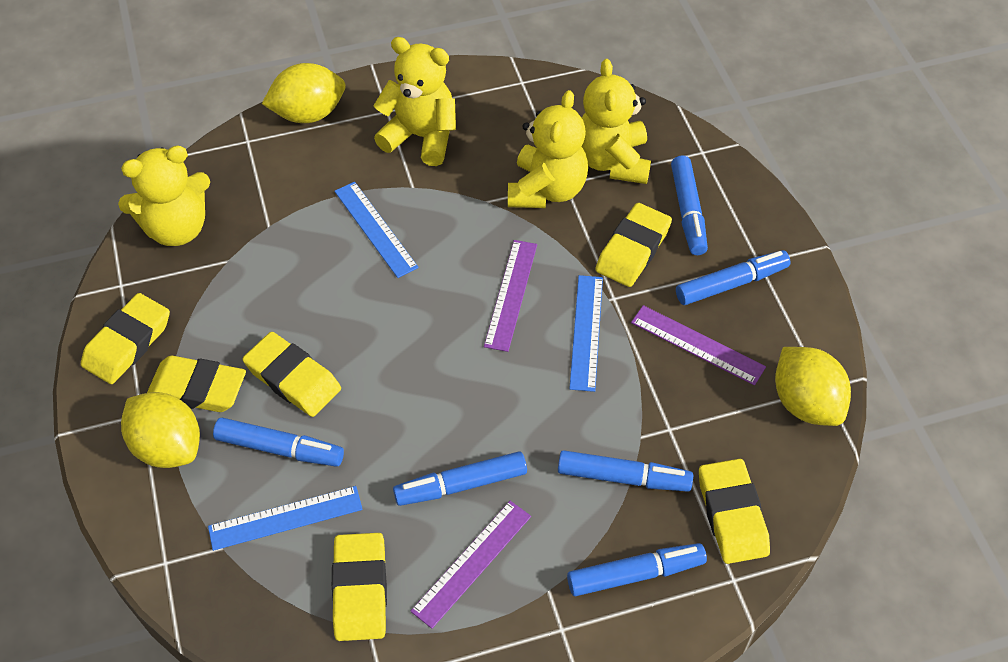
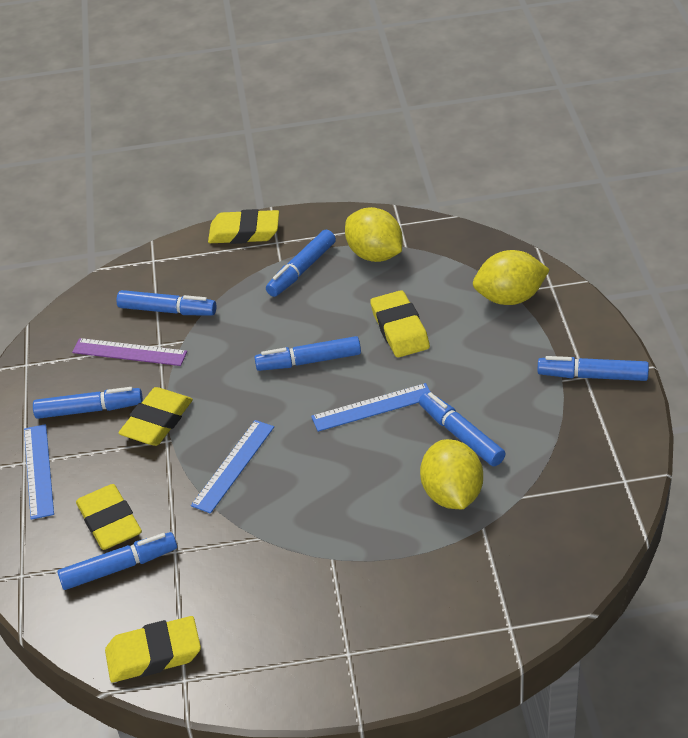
blue marker: 6 -> 7
purple ruler: 3 -> 1
yellow eraser: 6 -> 5
yellow teddy bear: 4 -> 0

